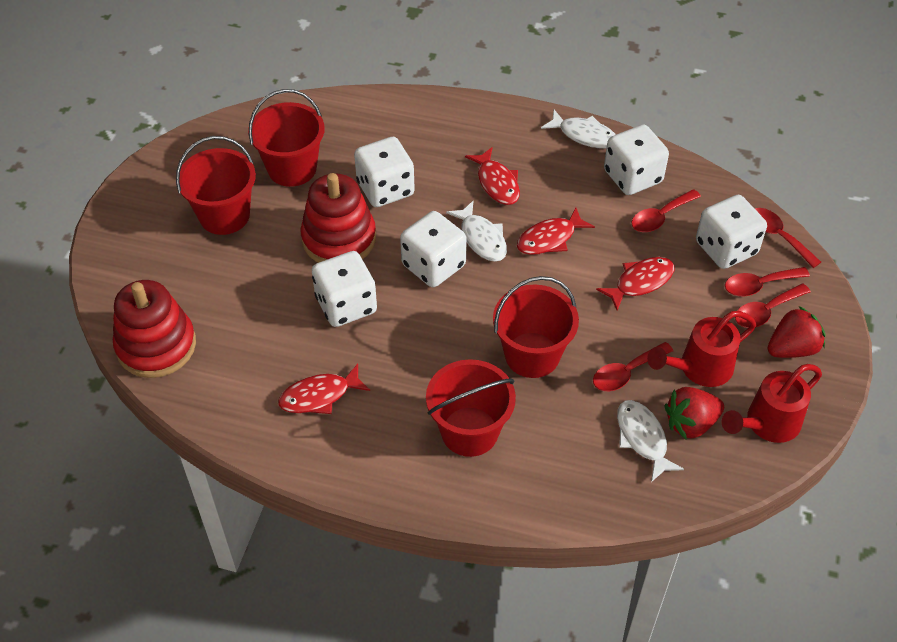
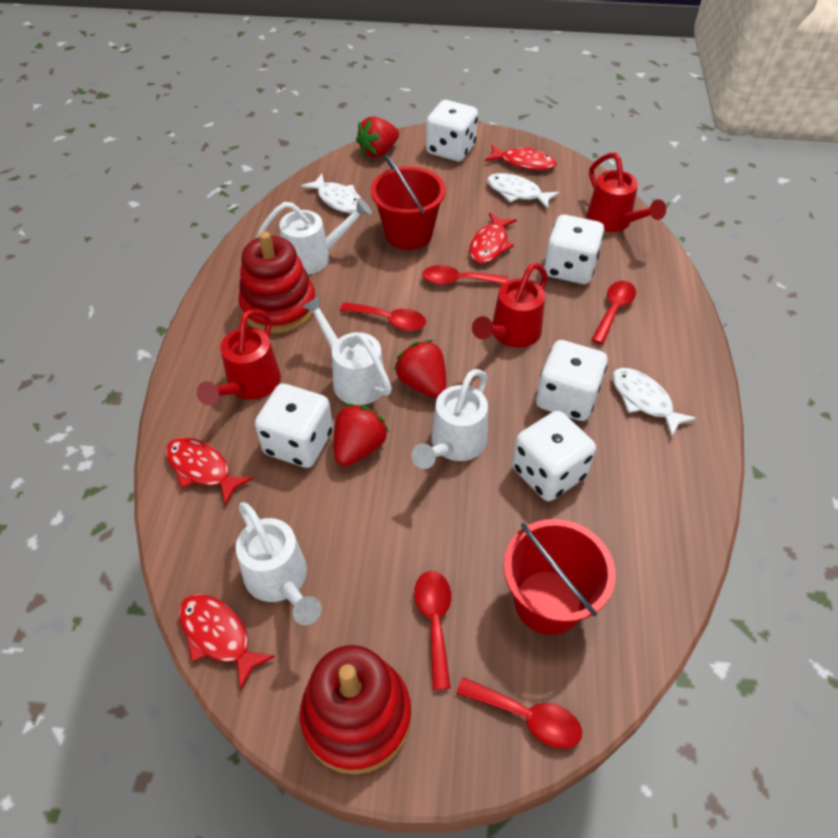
red bucket: 4 -> 2
red strawberry: 2 -> 3
red watering can: 2 -> 3
white watering can: 0 -> 4

